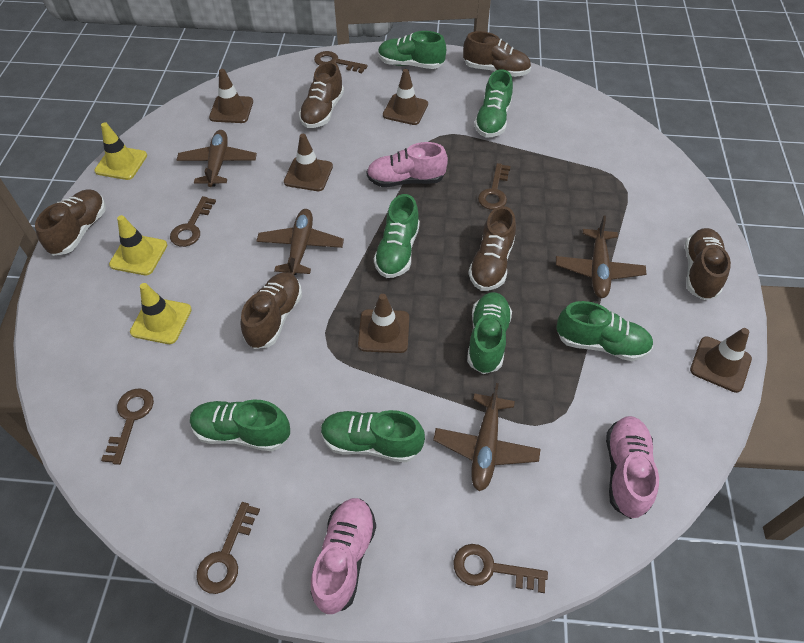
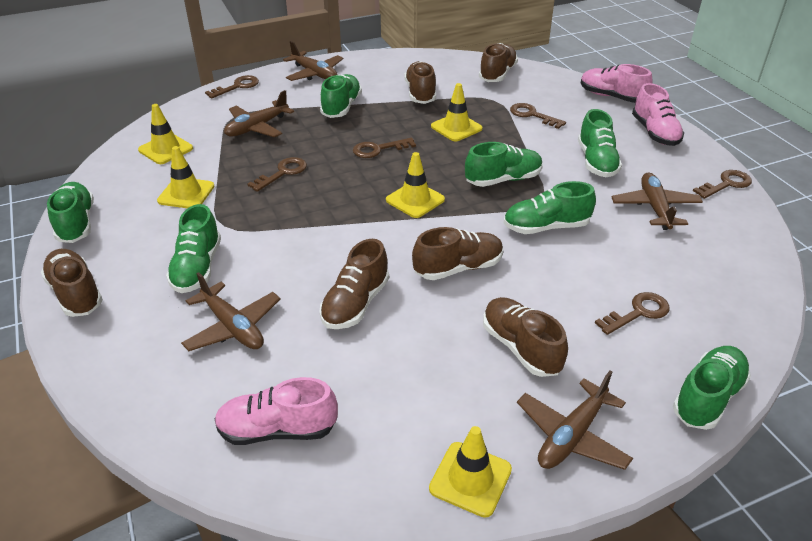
brown plane: 4 -> 5
brown traffic cone: 5 -> 0
yellow traffic cone: 3 -> 5

